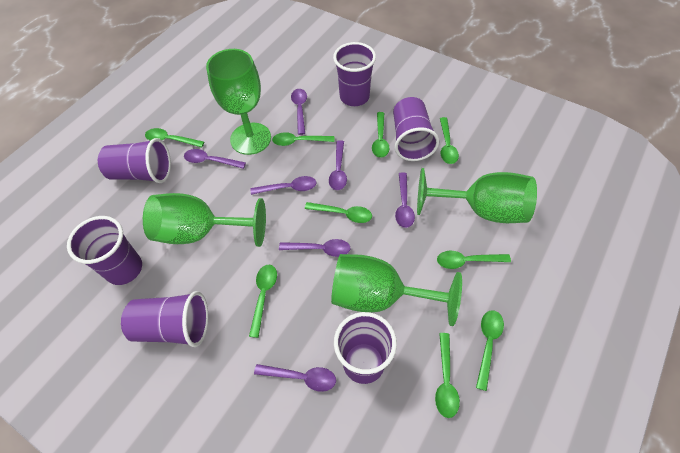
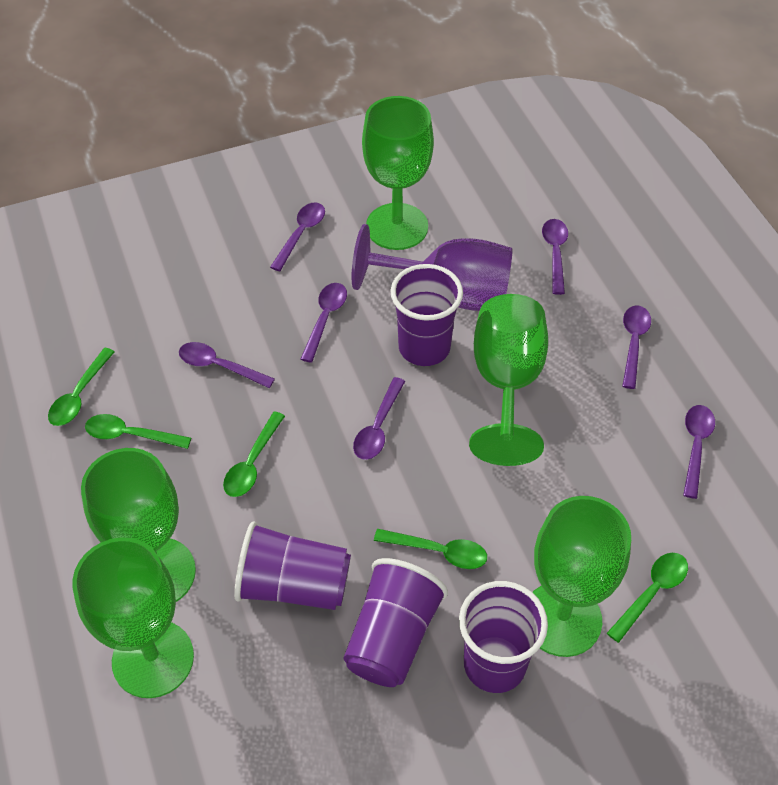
green goblet: 4 -> 5
green spoon: 9 -> 5
purple cup: 6 -> 4
purple goblet: 0 -> 1

